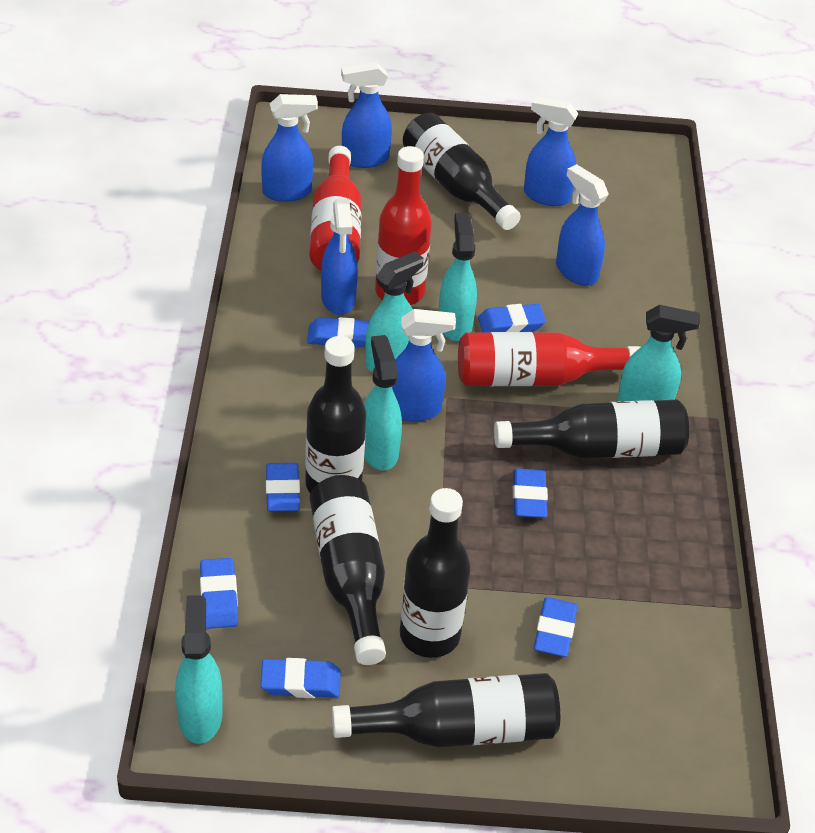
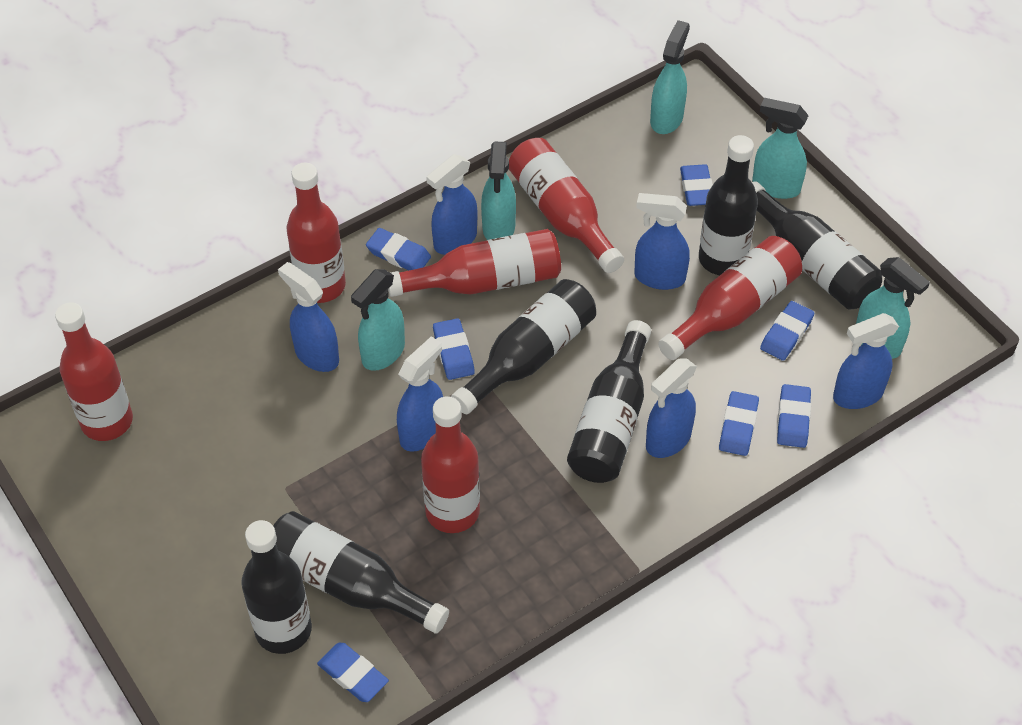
red bottle: 3 -> 6

